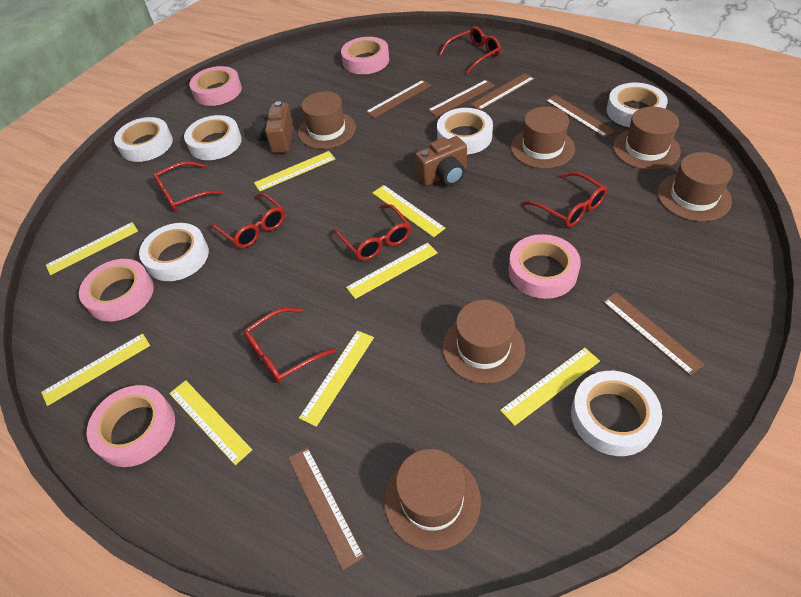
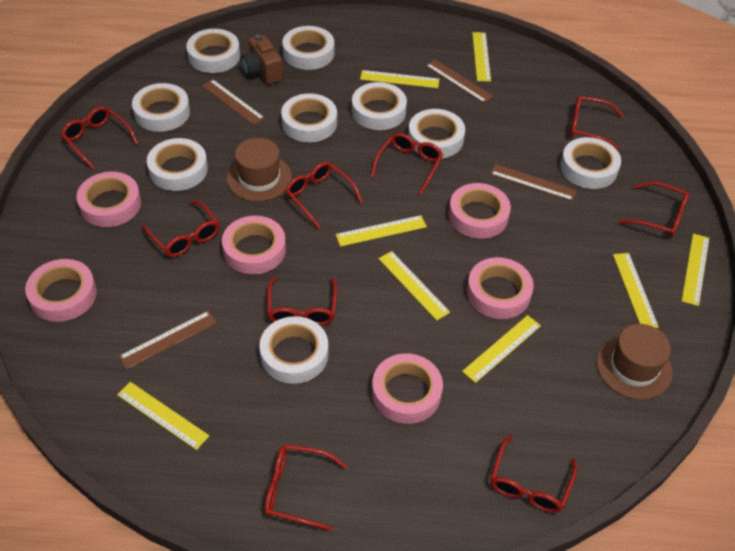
brown camera: 2 -> 1
brown hat: 6 -> 2
brown ruler: 6 -> 4
pink tape: 5 -> 6
red glasses: 6 -> 9
white tape: 6 -> 9

